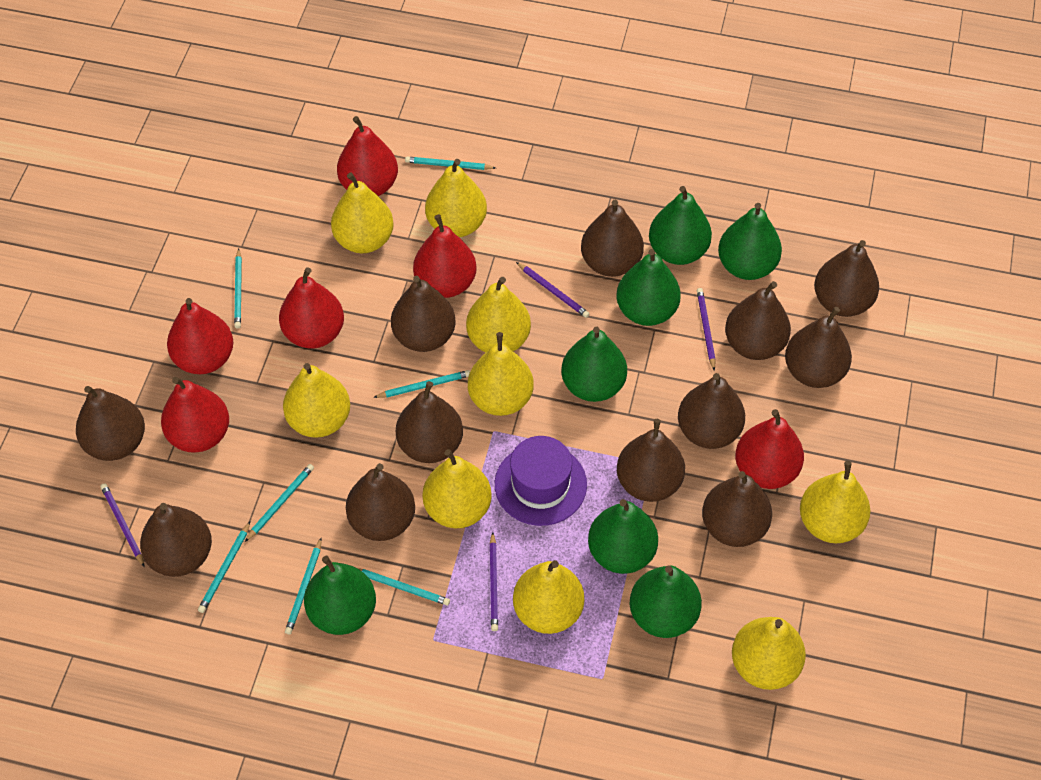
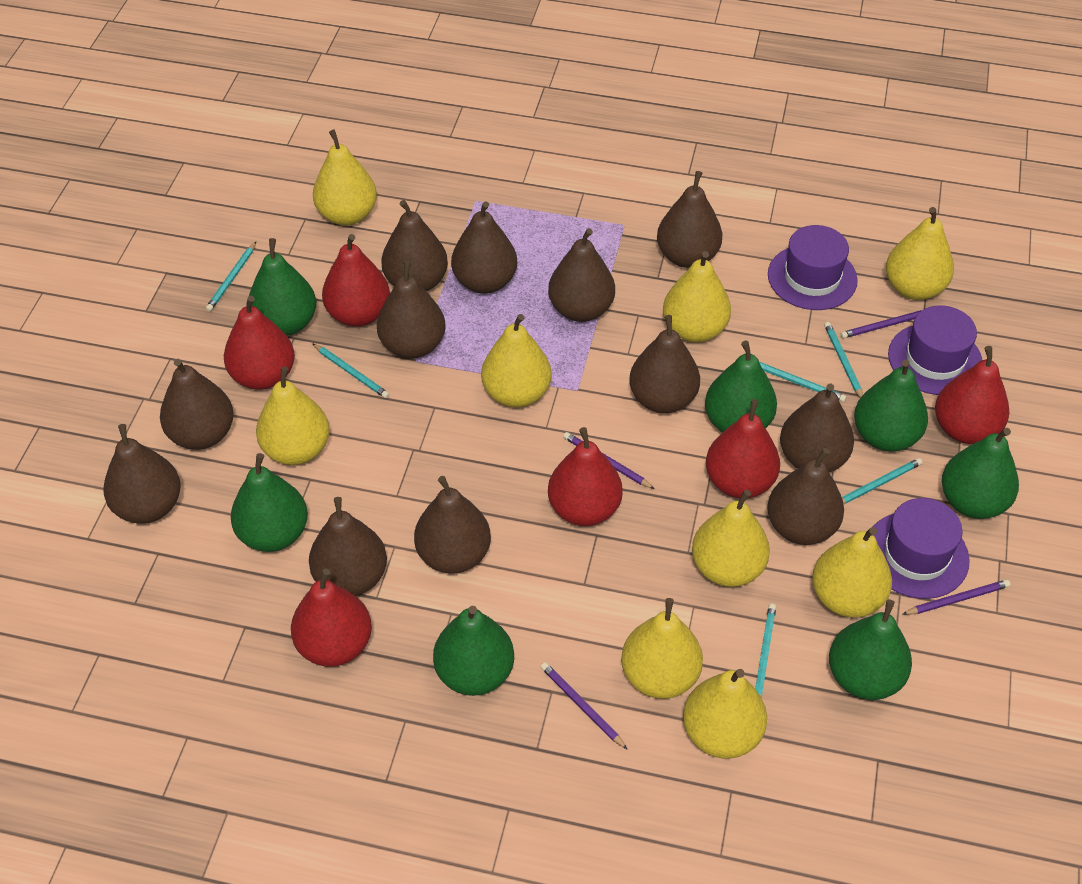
purple hat: 1 -> 3
turquoise pencil: 7 -> 6

